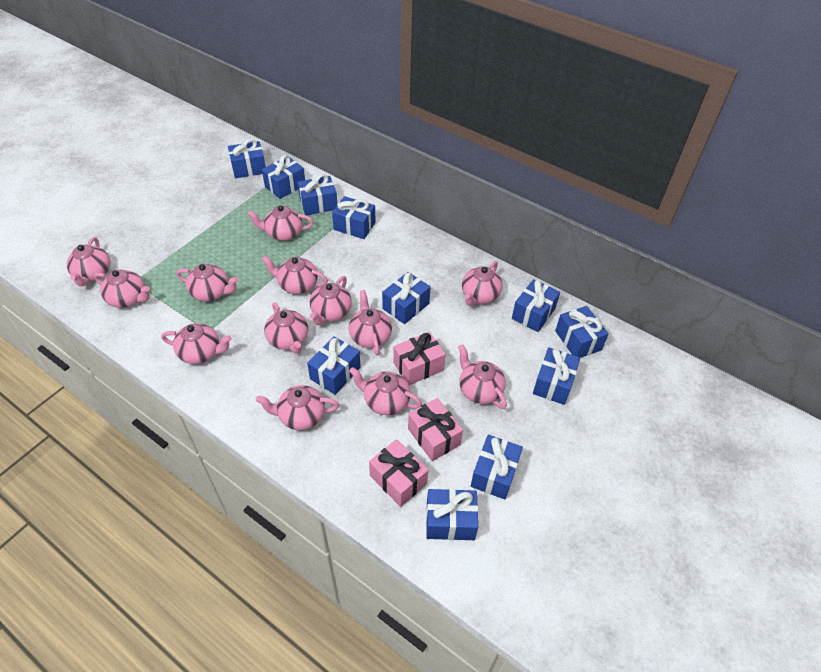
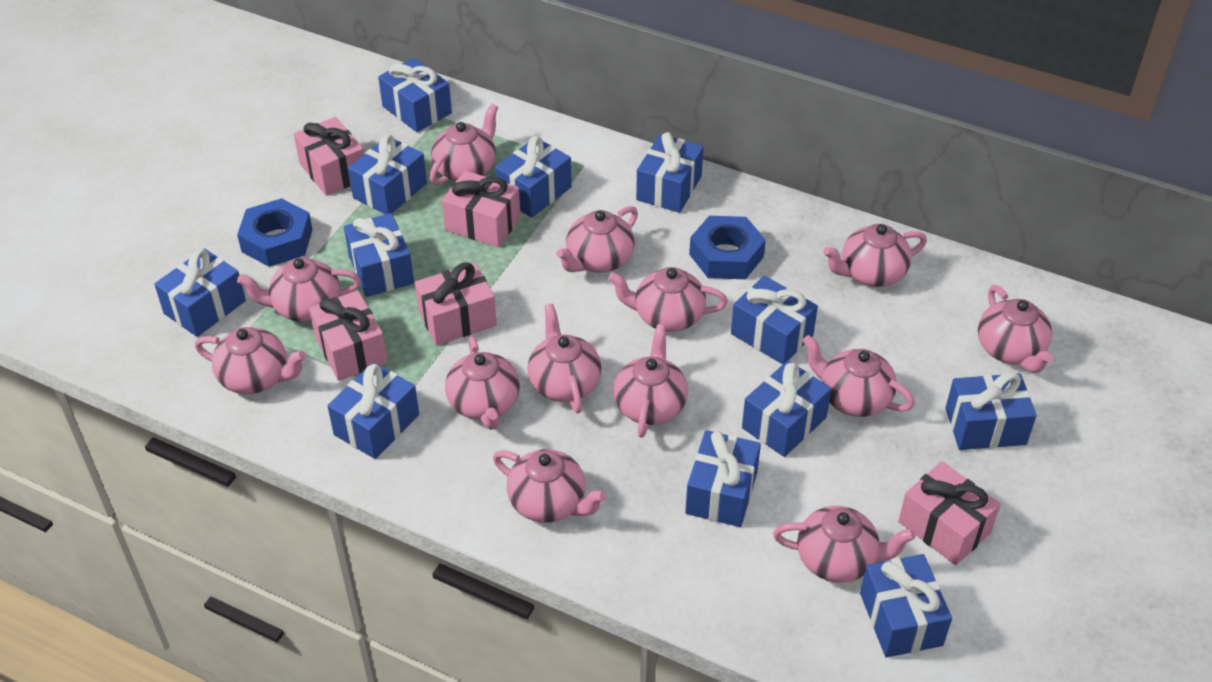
blue gift: 11 -> 12
blue nut: 0 -> 2
pink gift: 3 -> 5

